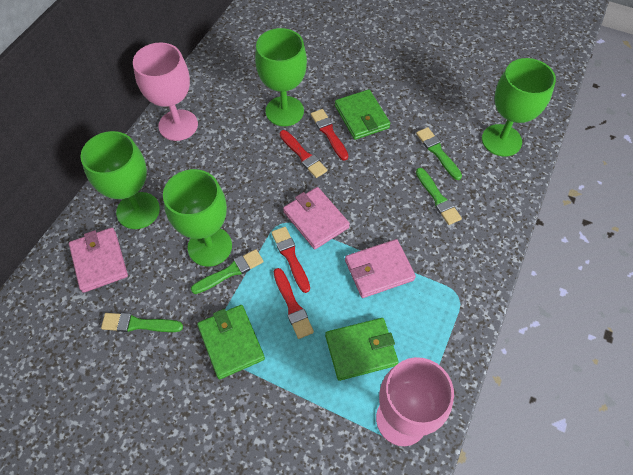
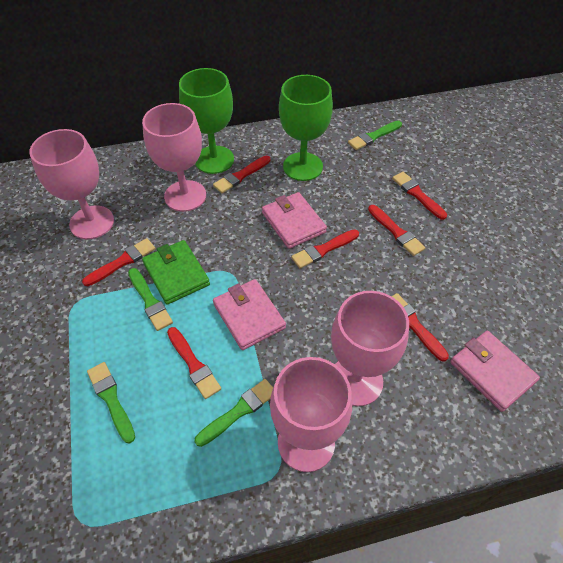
green goblet: 4 -> 2
green wallet: 3 -> 1
pink goblet: 2 -> 4
red brush: 4 -> 7

